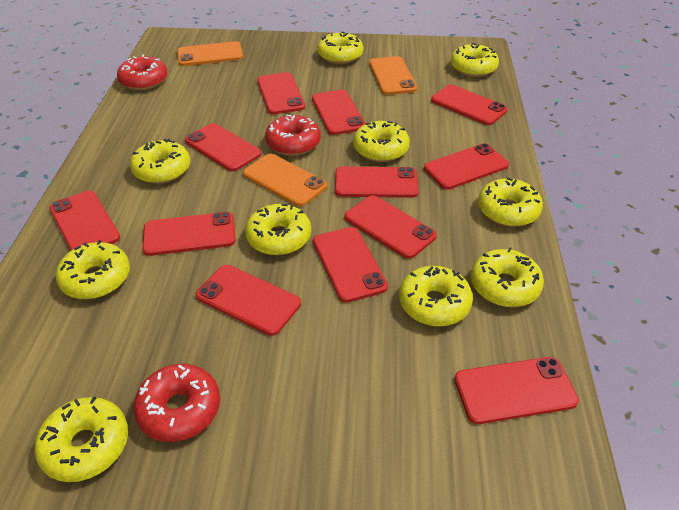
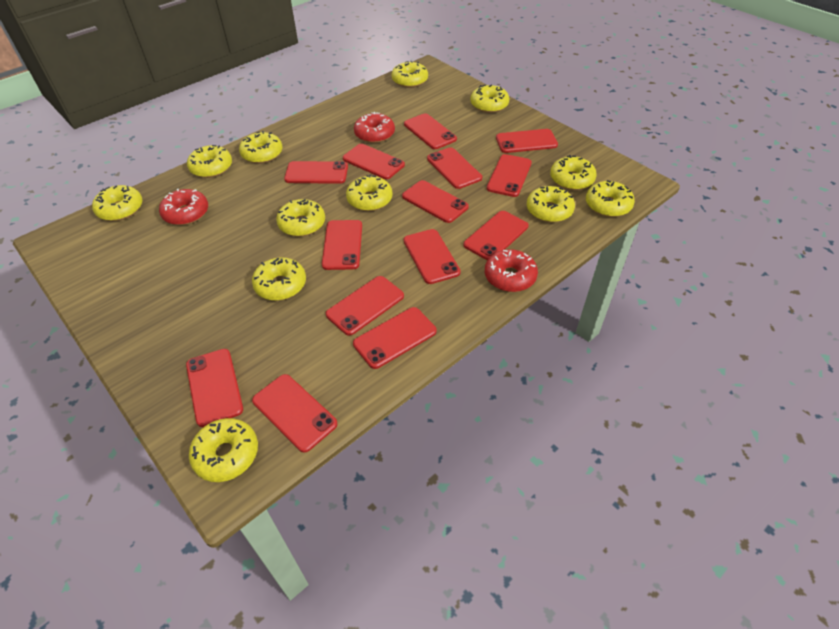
orange phone: 3 -> 0
red phone: 12 -> 14
yellow donut: 10 -> 12

